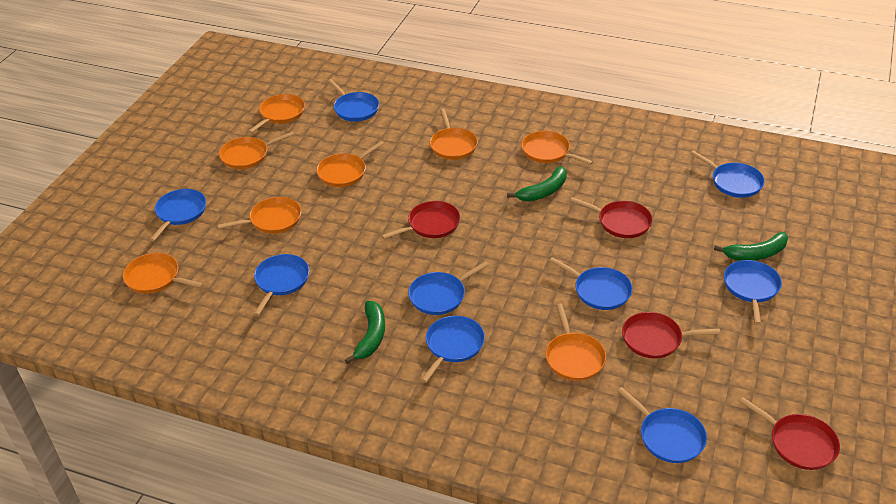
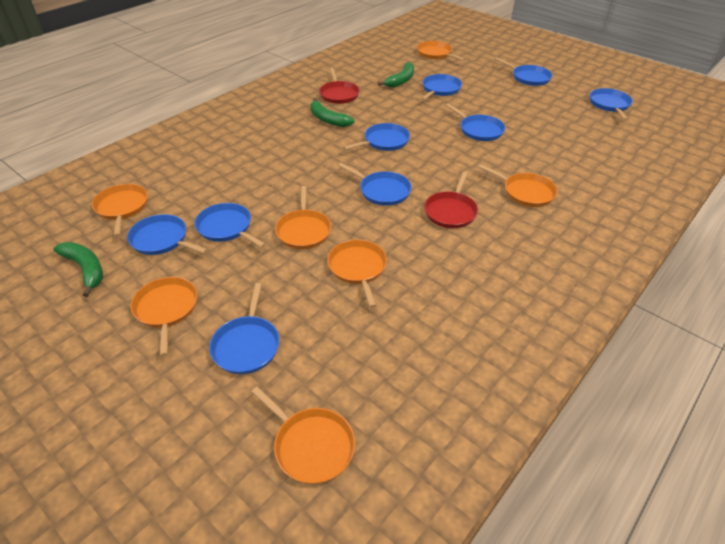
orange pan: 8 -> 7
red pan: 4 -> 2

